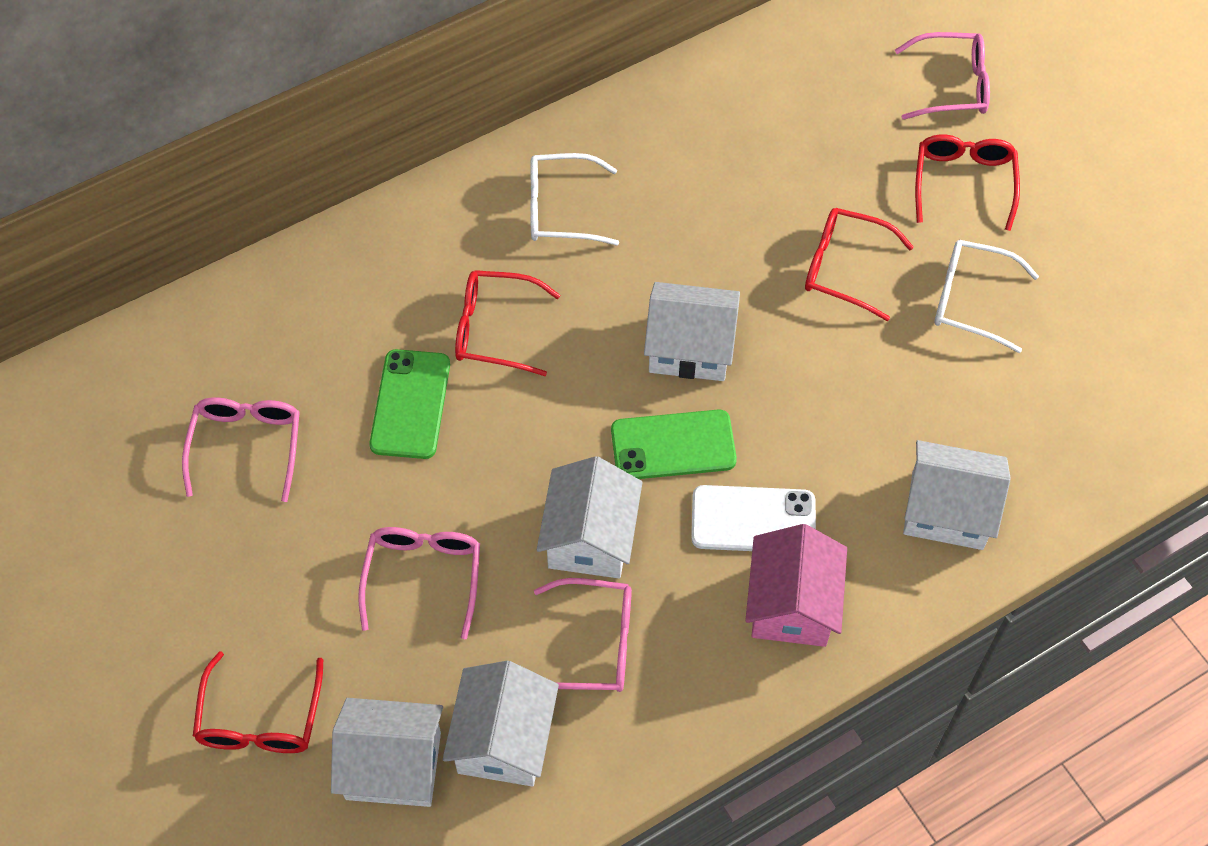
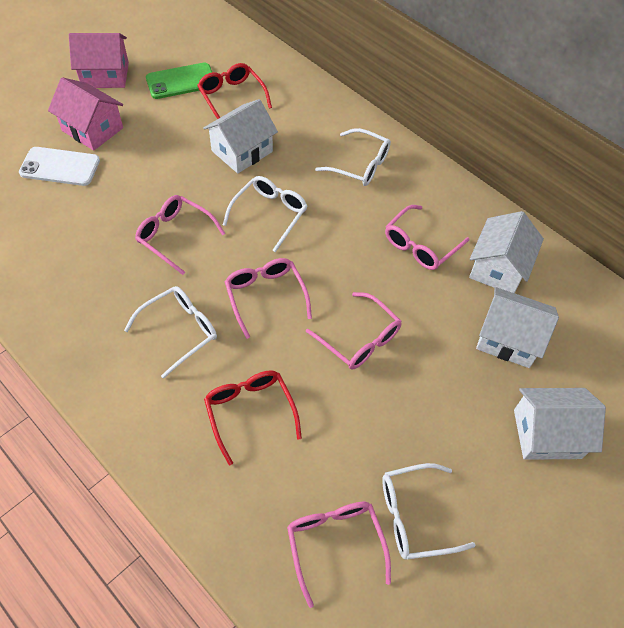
green phone: 2 -> 1
pink glasses: 4 -> 5
pink house: 1 -> 2
red glasses: 4 -> 2
white glasses: 2 -> 4
white house: 5 -> 4

